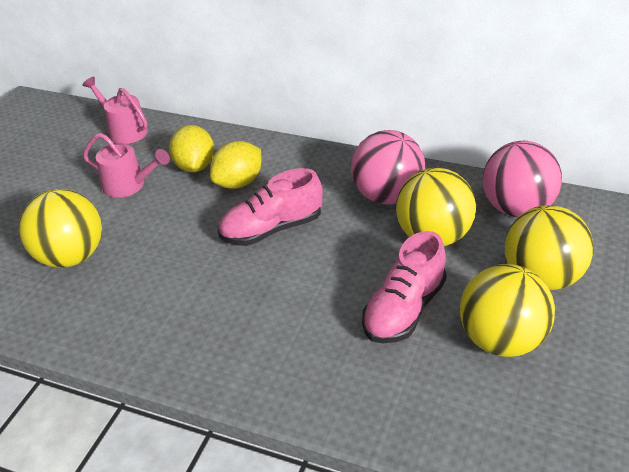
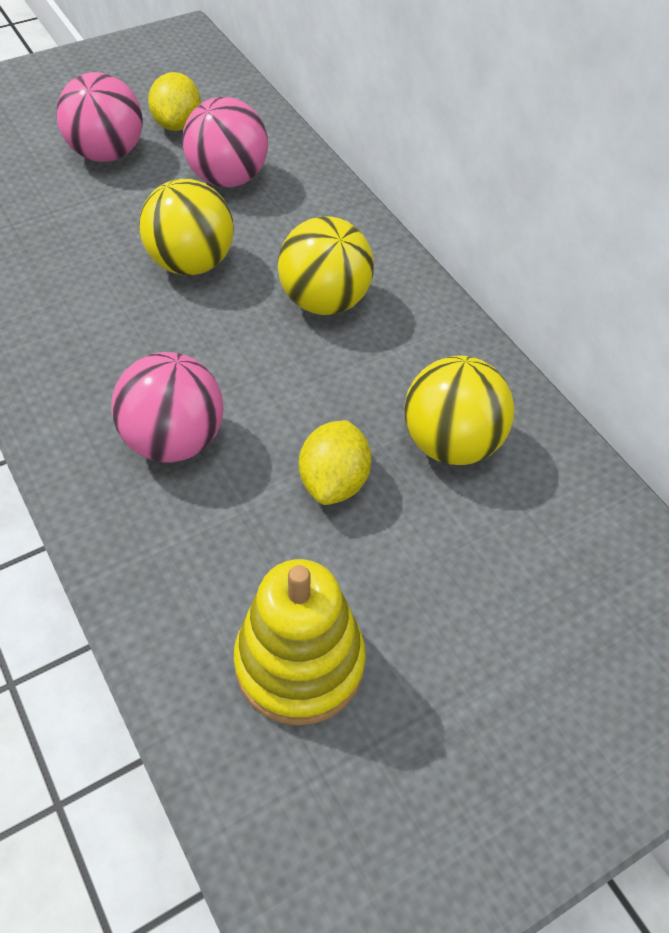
pink ball: 2 -> 3
pink shoe: 2 -> 0
pink watering can: 2 -> 0
yellow ball: 4 -> 3
yellow stacking toy: 0 -> 1

